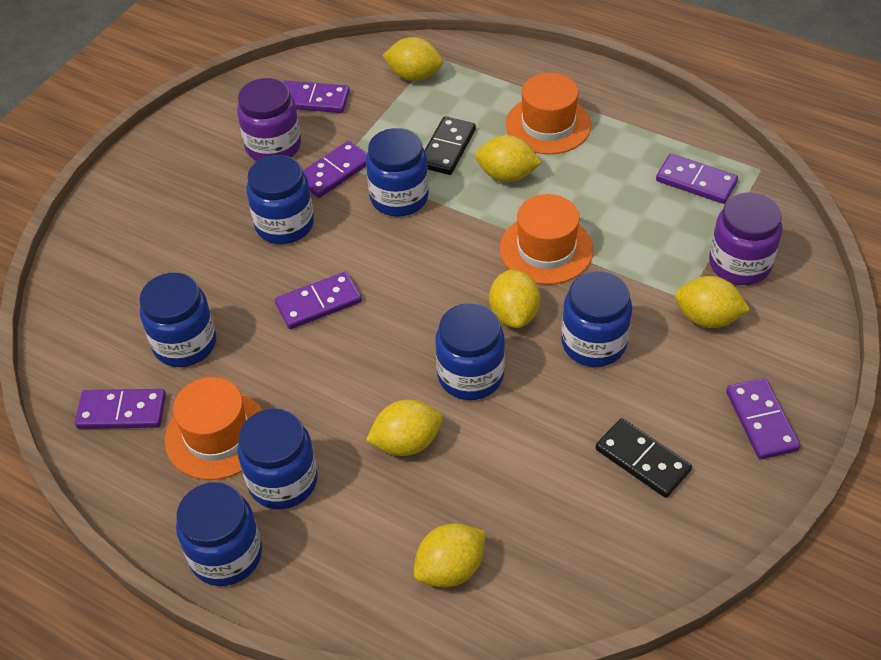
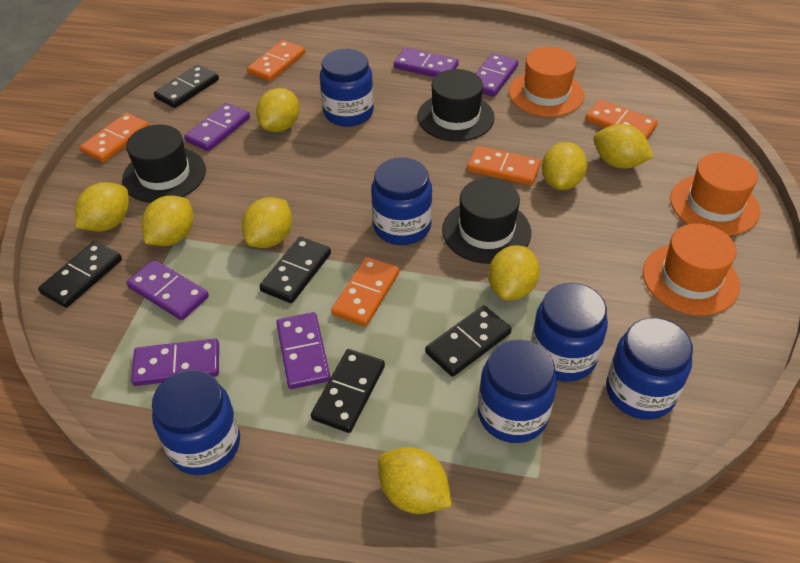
black domino: 2 -> 5
black hat: 0 -> 3
blue jar: 7 -> 6
orange domino: 0 -> 5
purple jar: 2 -> 0
yellow lemon: 6 -> 8

